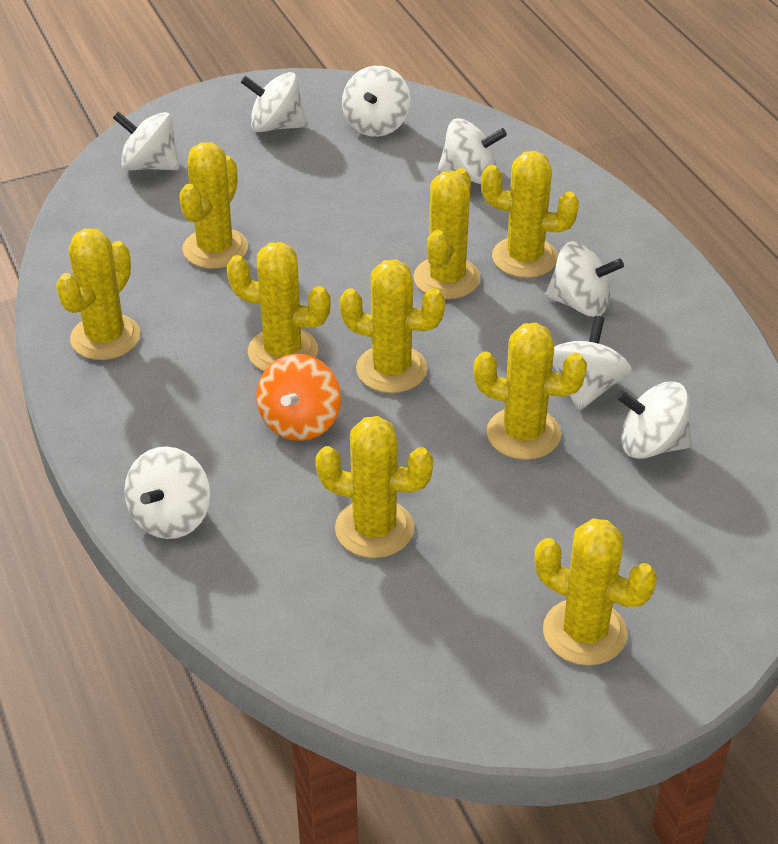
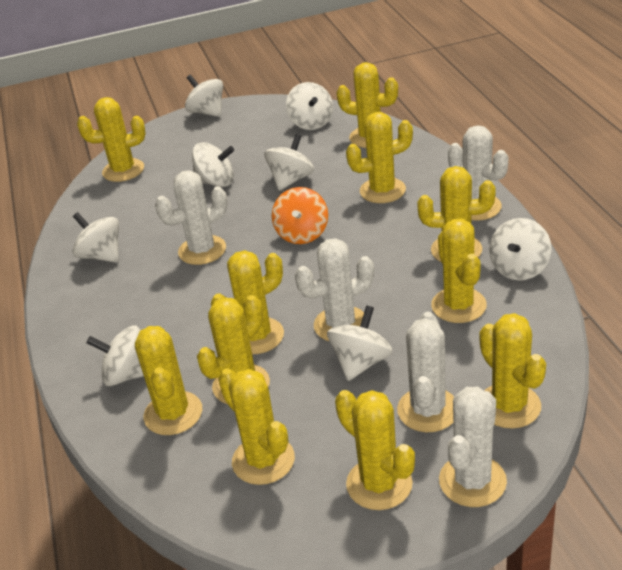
white cactus: 0 -> 5
yellow cactus: 9 -> 11

